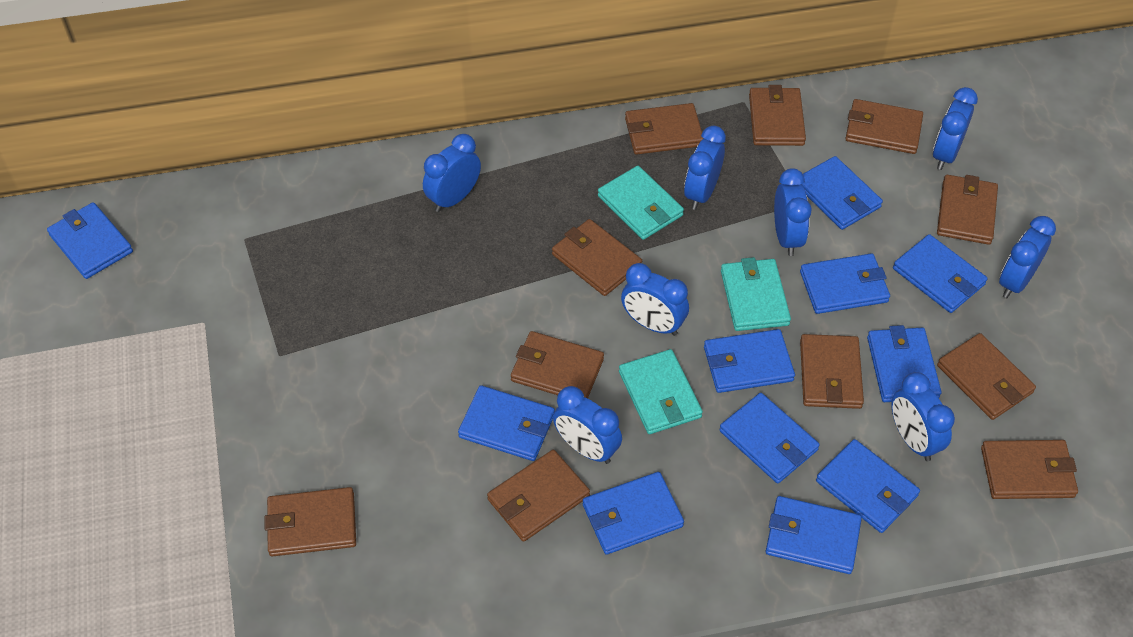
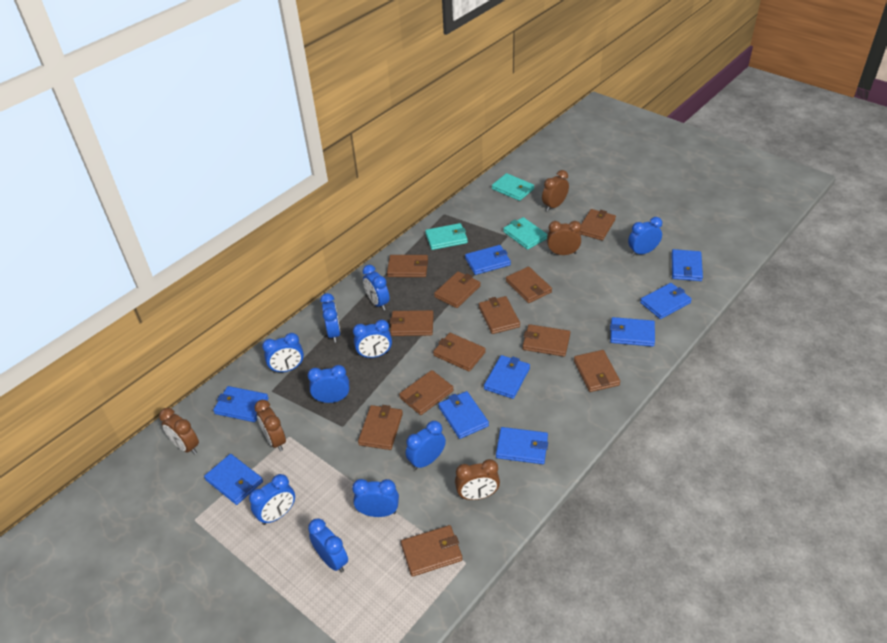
blue clock: 8 -> 10
blue wallet: 11 -> 9
brown clock: 0 -> 5
brown wallet: 11 -> 12

